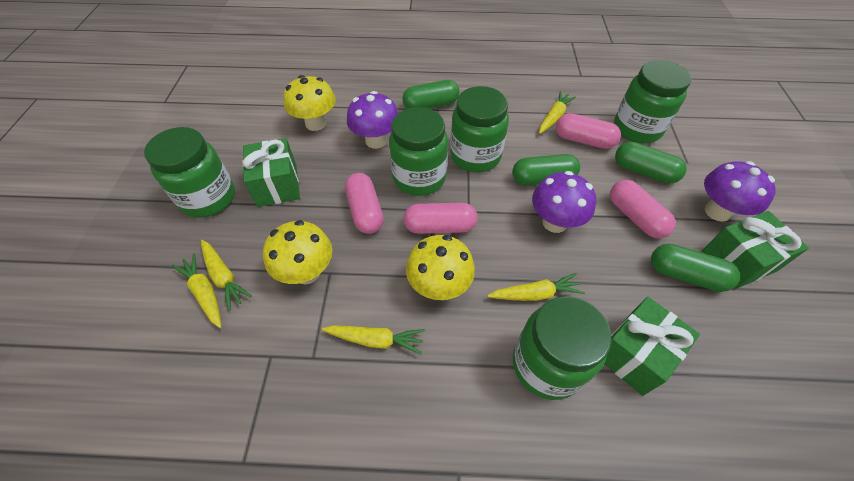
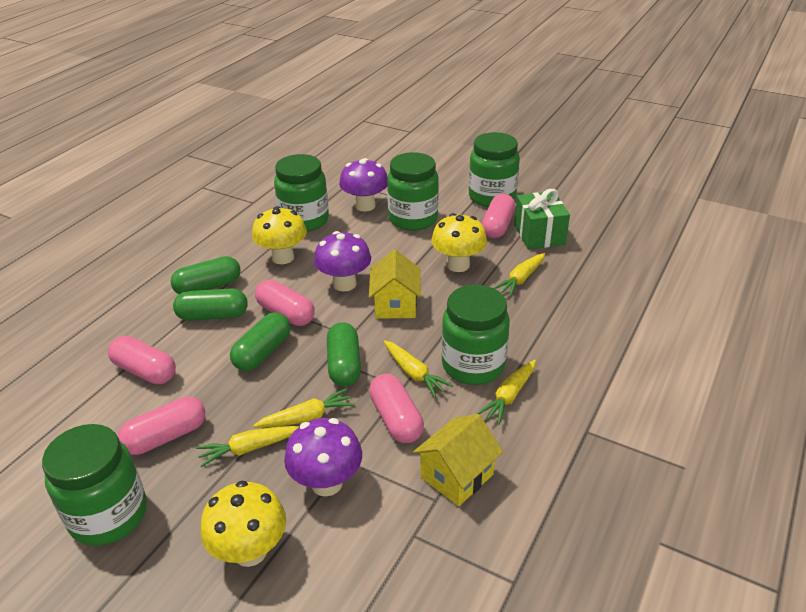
green gift: 3 -> 1
pink capsule: 4 -> 5
yellow house: 0 -> 2

